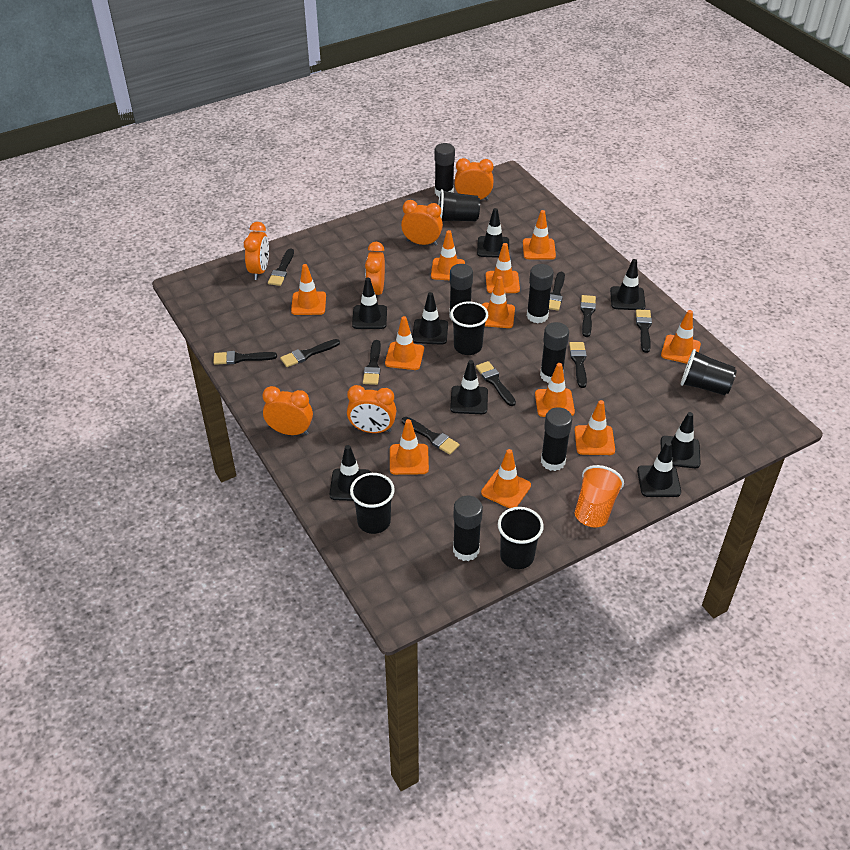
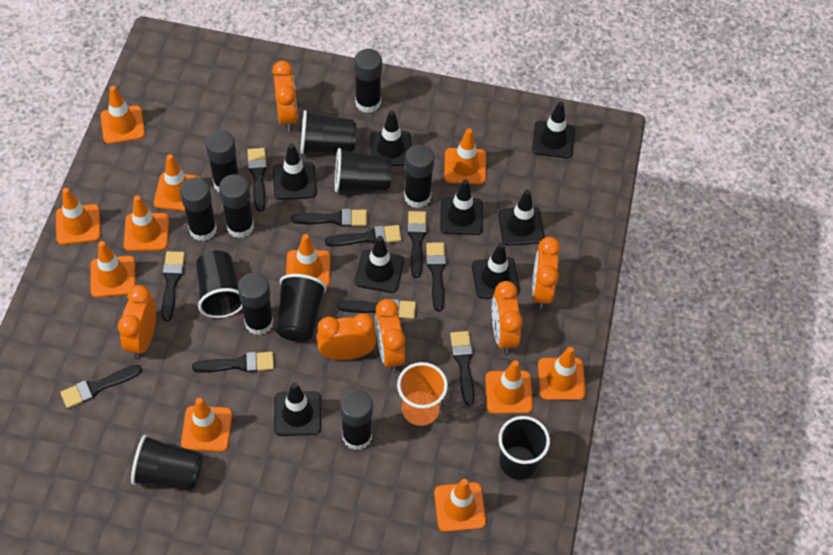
black cup: 5 -> 6
black glue stick: 6 -> 7

